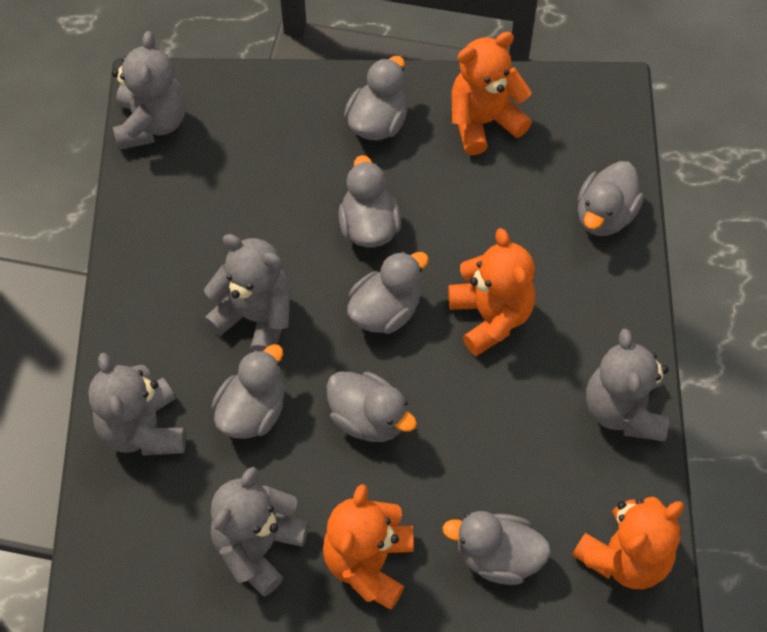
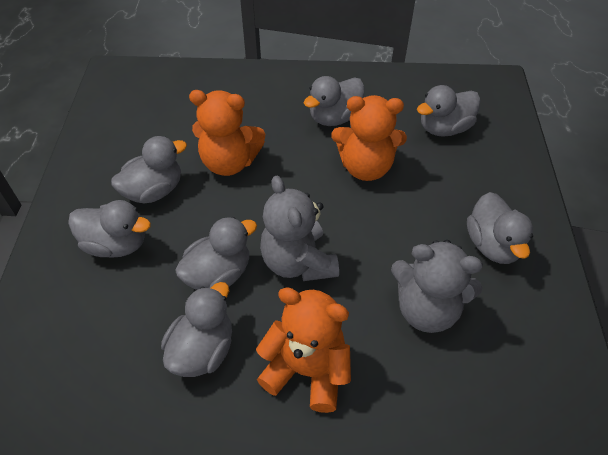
grey teddy bear: 5 -> 2
orange teddy bear: 4 -> 3

